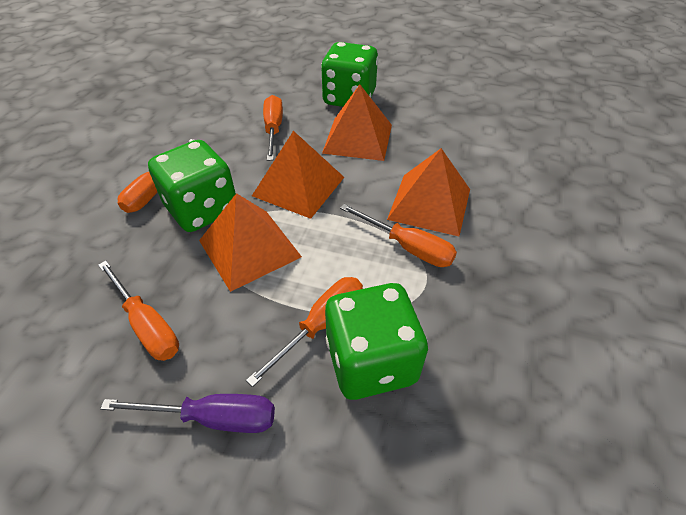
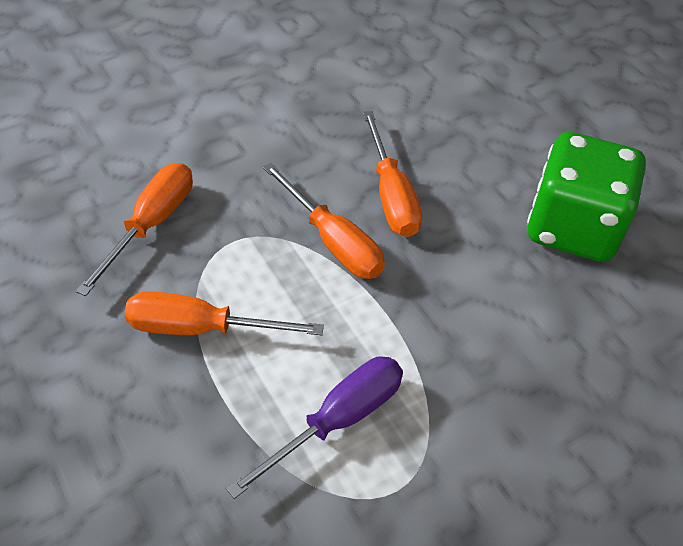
green dice: 3 -> 1
orange pyramid: 4 -> 0
orange screwdriver: 5 -> 4

